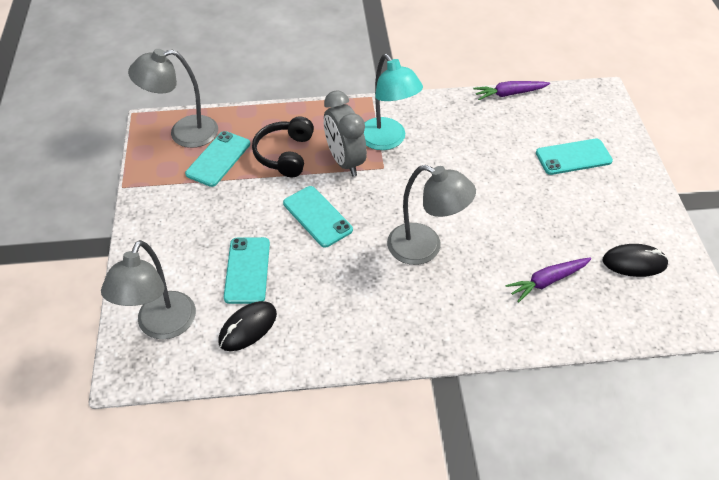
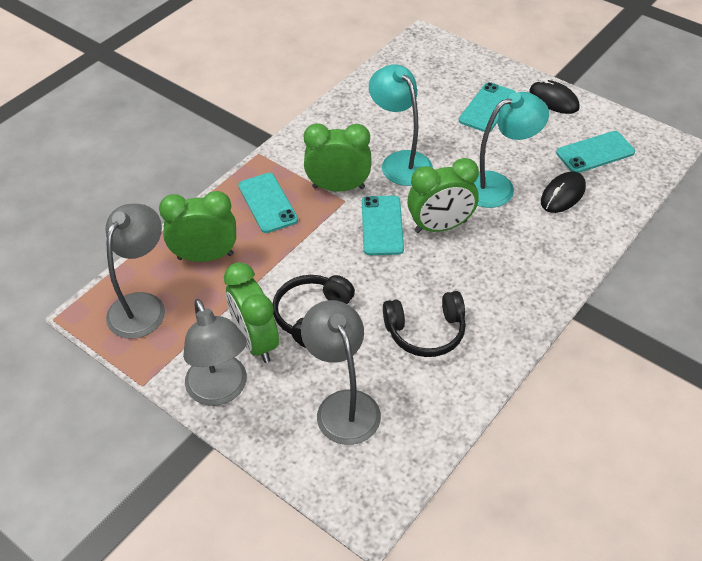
black headphones: 1 -> 2
green clock: 0 -> 4
grey clock: 1 -> 0
purple carrot: 2 -> 0
turquoise lamp: 1 -> 2

